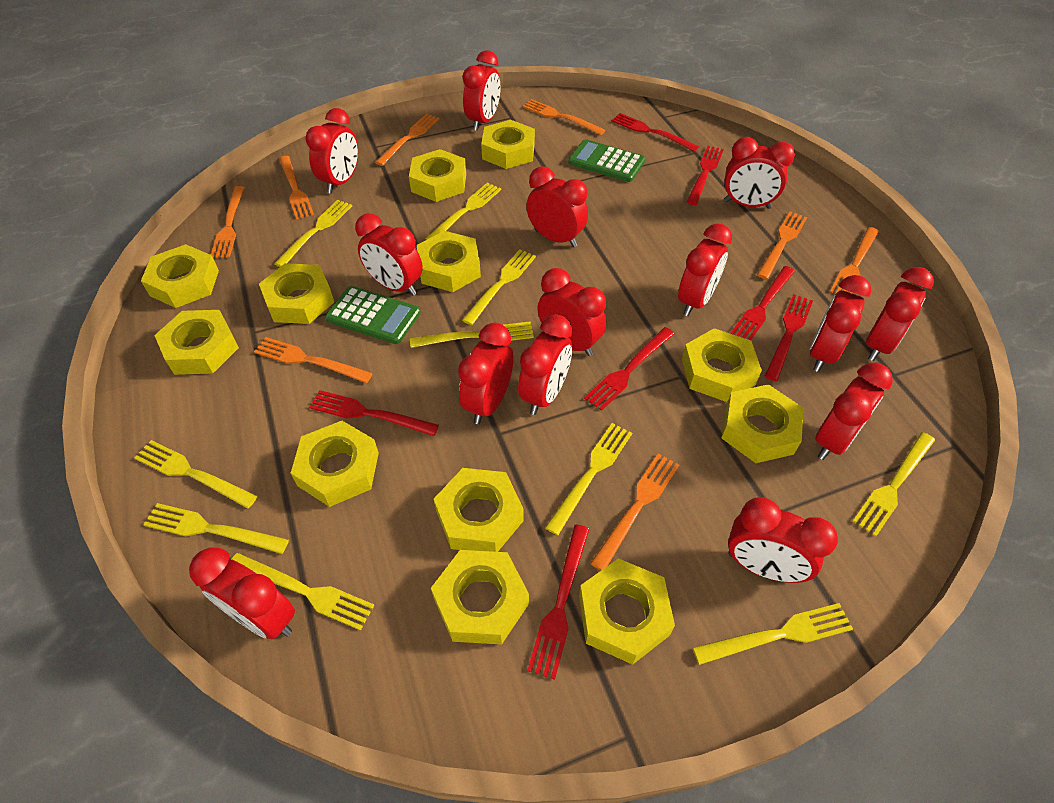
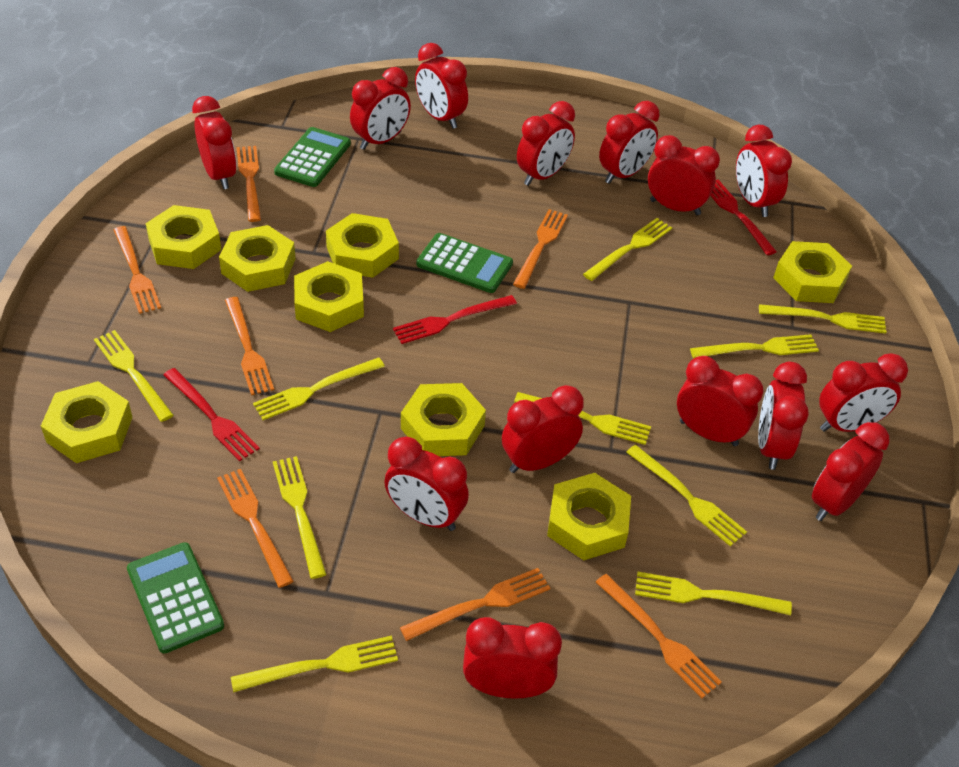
green calculator: 2 -> 3
orange fork: 8 -> 7
red fork: 7 -> 3
yellow nut: 12 -> 8

